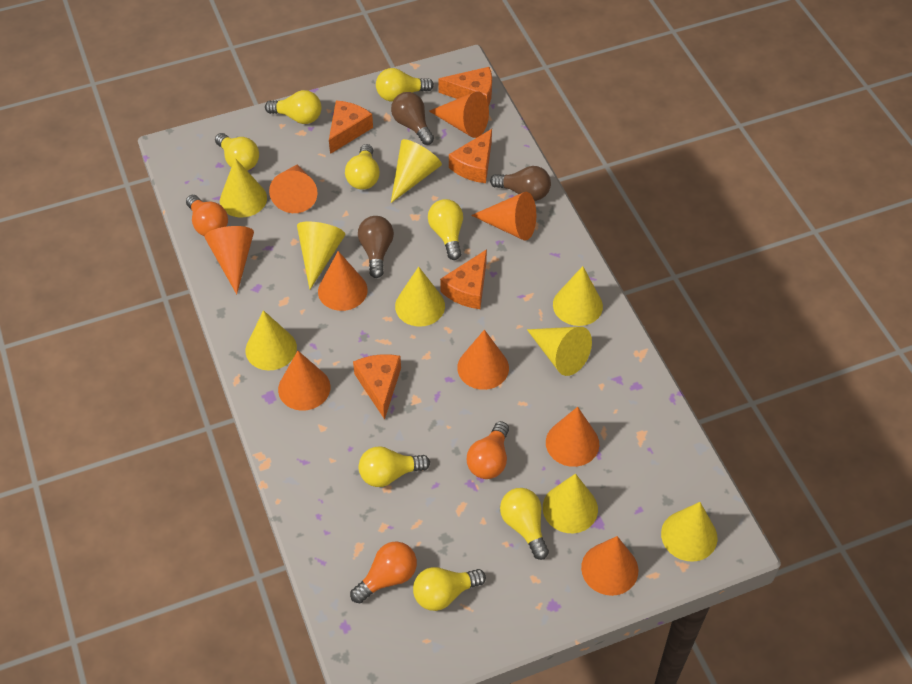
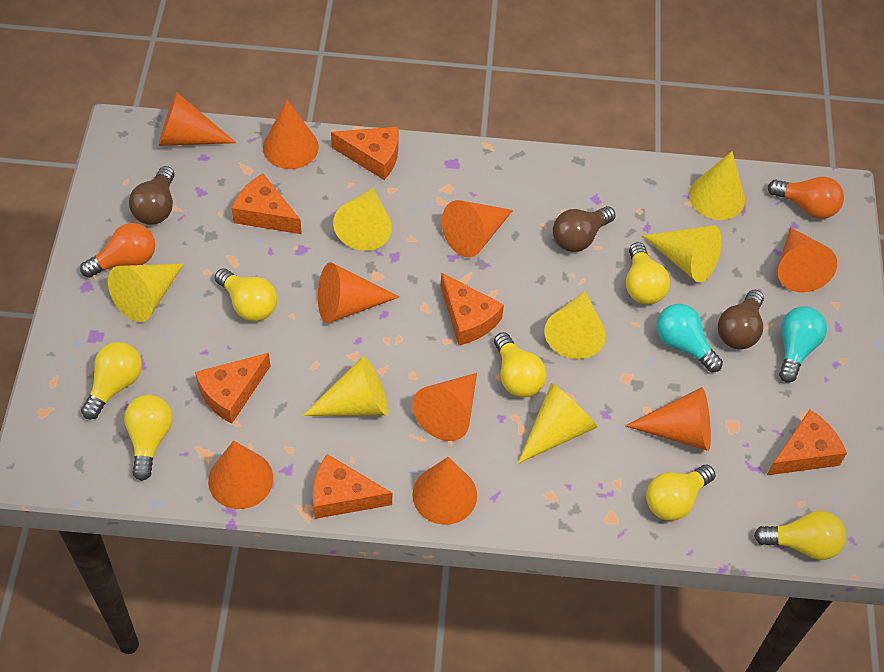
orange cheese: 5 -> 6
orange light bulb: 3 -> 2
turquoise light bulb: 0 -> 2
yellow cone: 9 -> 7
yellow light bulb: 8 -> 7

